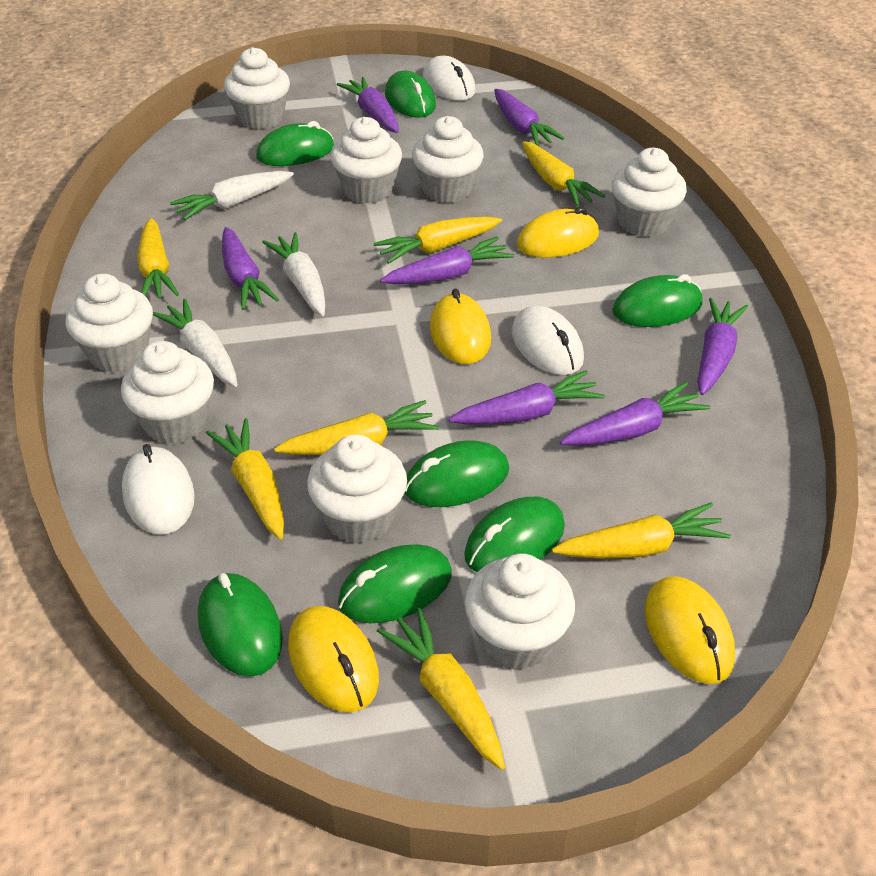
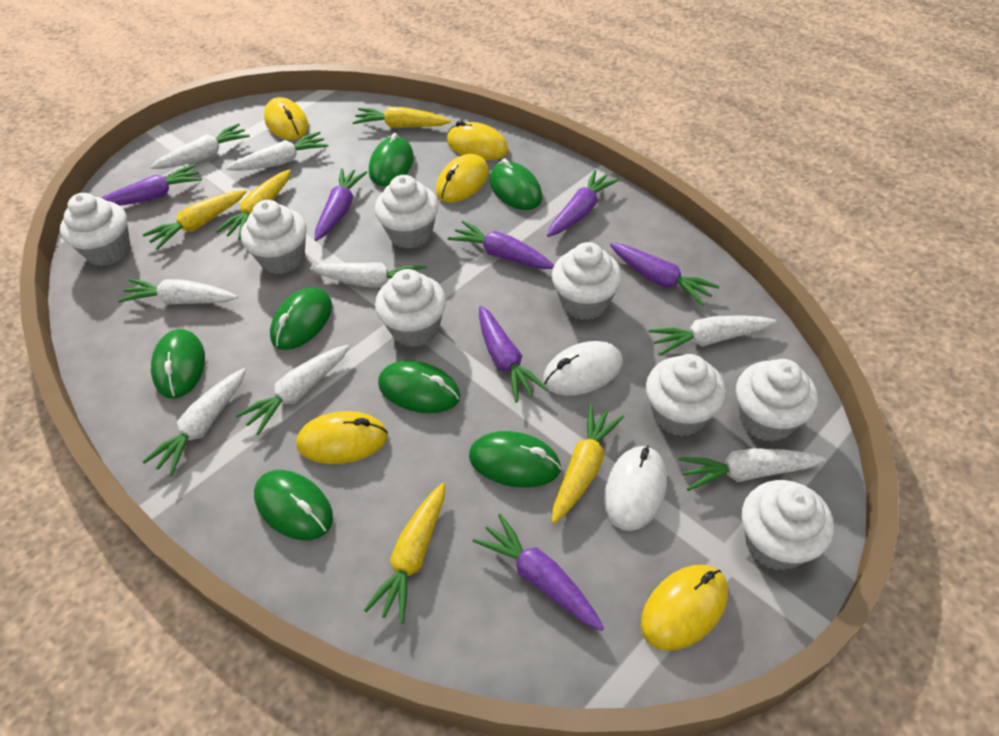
white carrot: 3 -> 8
white mouse: 3 -> 2
yellow carrot: 7 -> 5
yellow mouse: 4 -> 5

